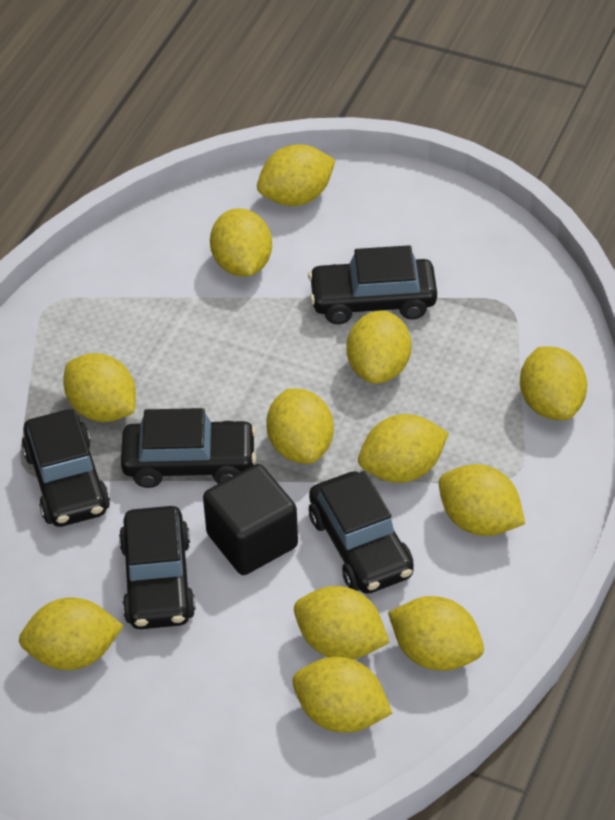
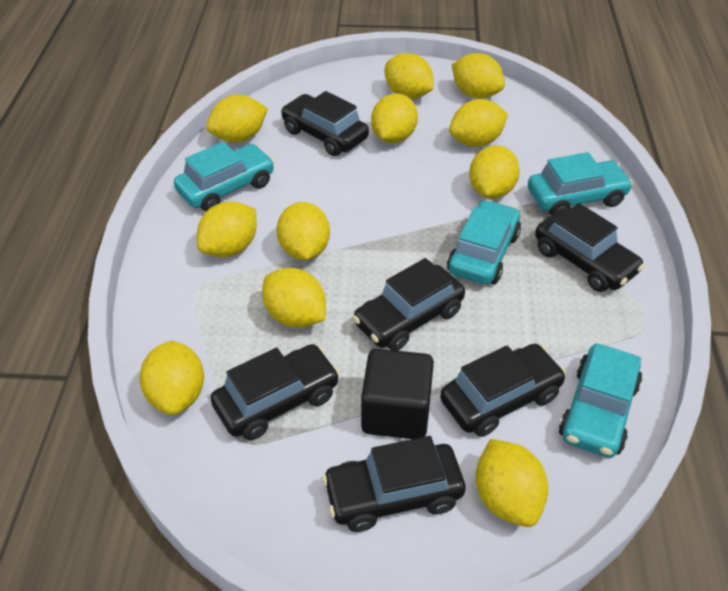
black car: 5 -> 6
turquoise car: 0 -> 4
yellow lemon: 12 -> 11

